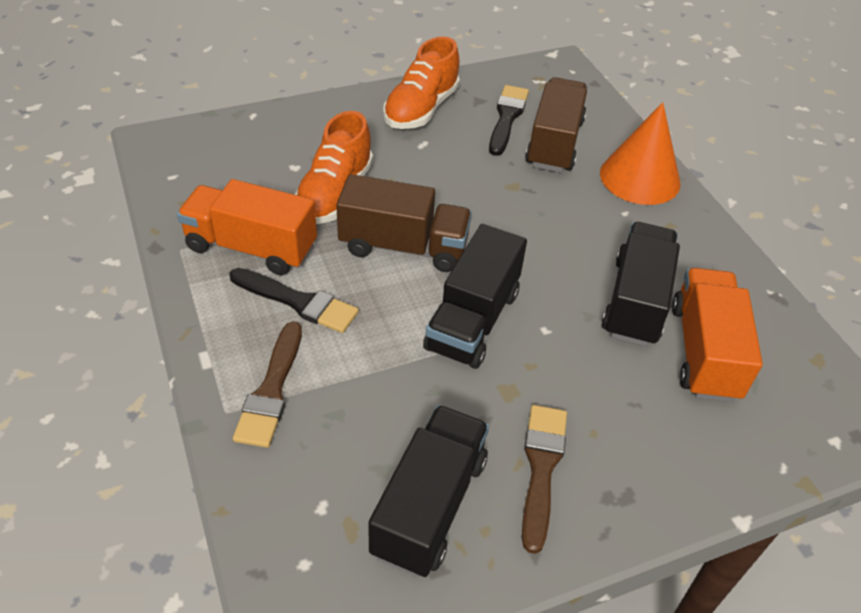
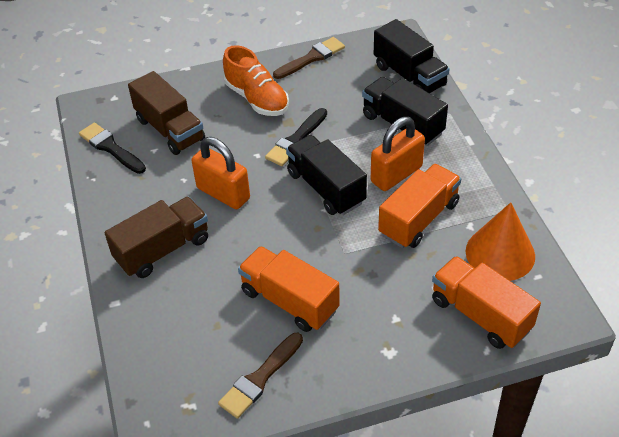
orange padlock: 0 -> 2
orange shoe: 2 -> 1
orange truck: 2 -> 3

